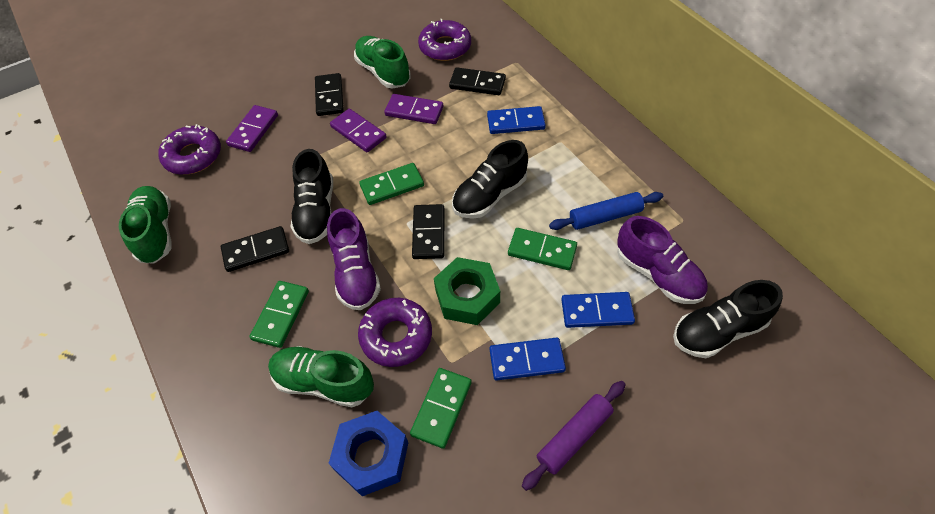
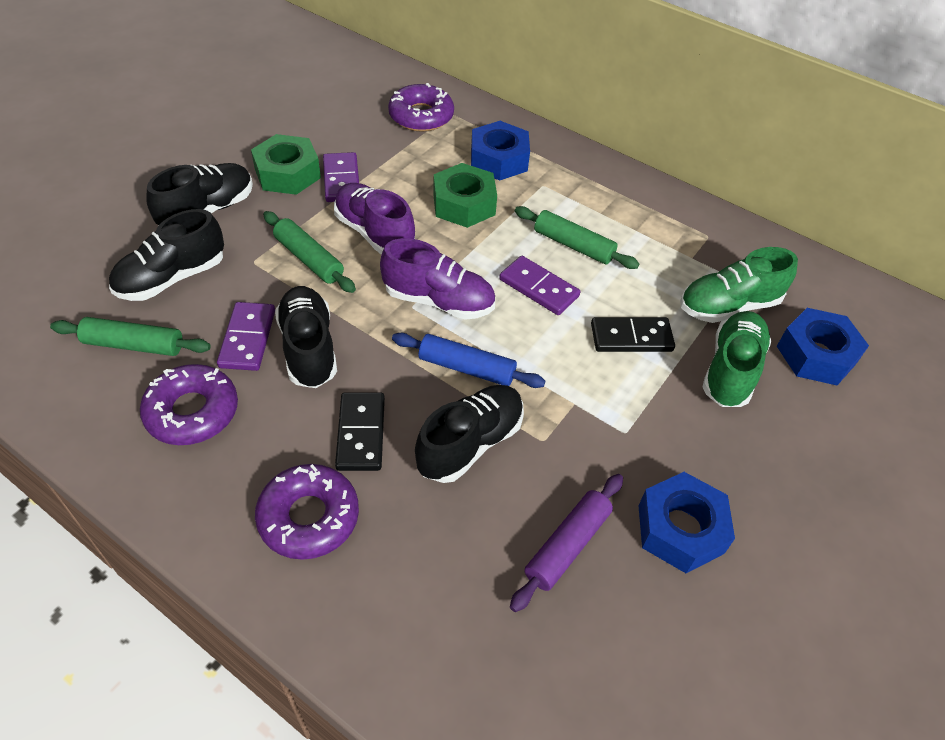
black domino: 4 -> 2
black shoe: 3 -> 4
blue domino: 3 -> 0
blue nut: 1 -> 3
green domino: 4 -> 0
green nut: 1 -> 2
green rolling pin: 0 -> 3
green shoe: 3 -> 2

